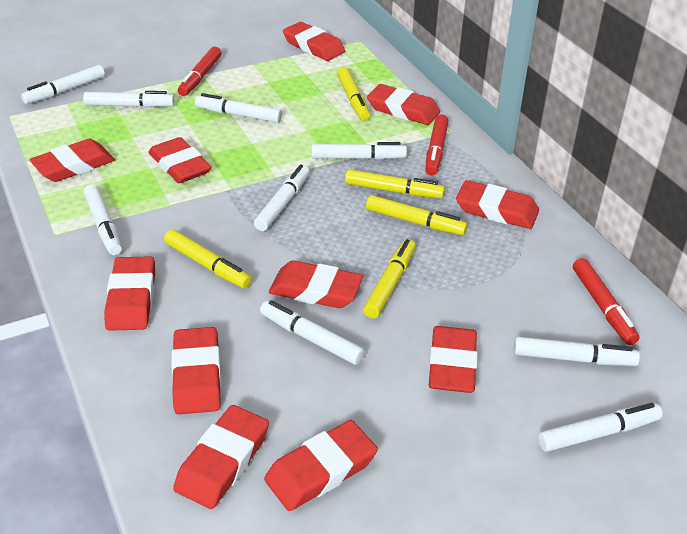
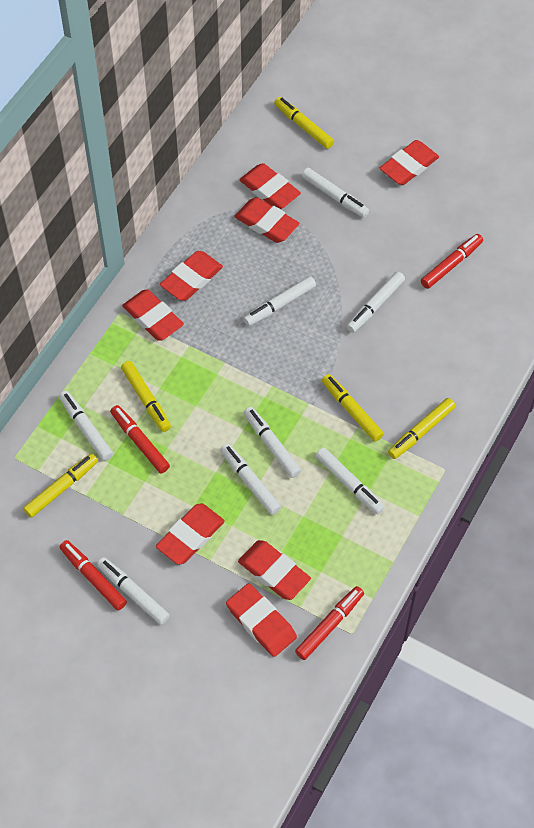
red eraser: 11 -> 8
red marker: 3 -> 4
white marker: 9 -> 8

